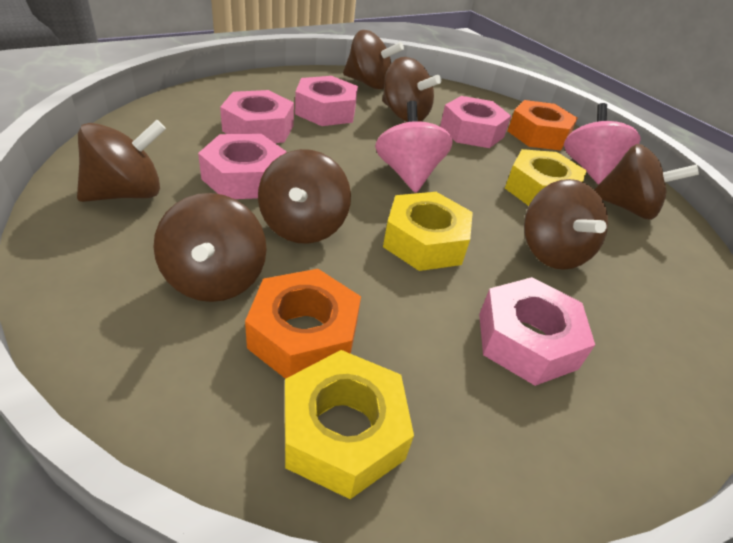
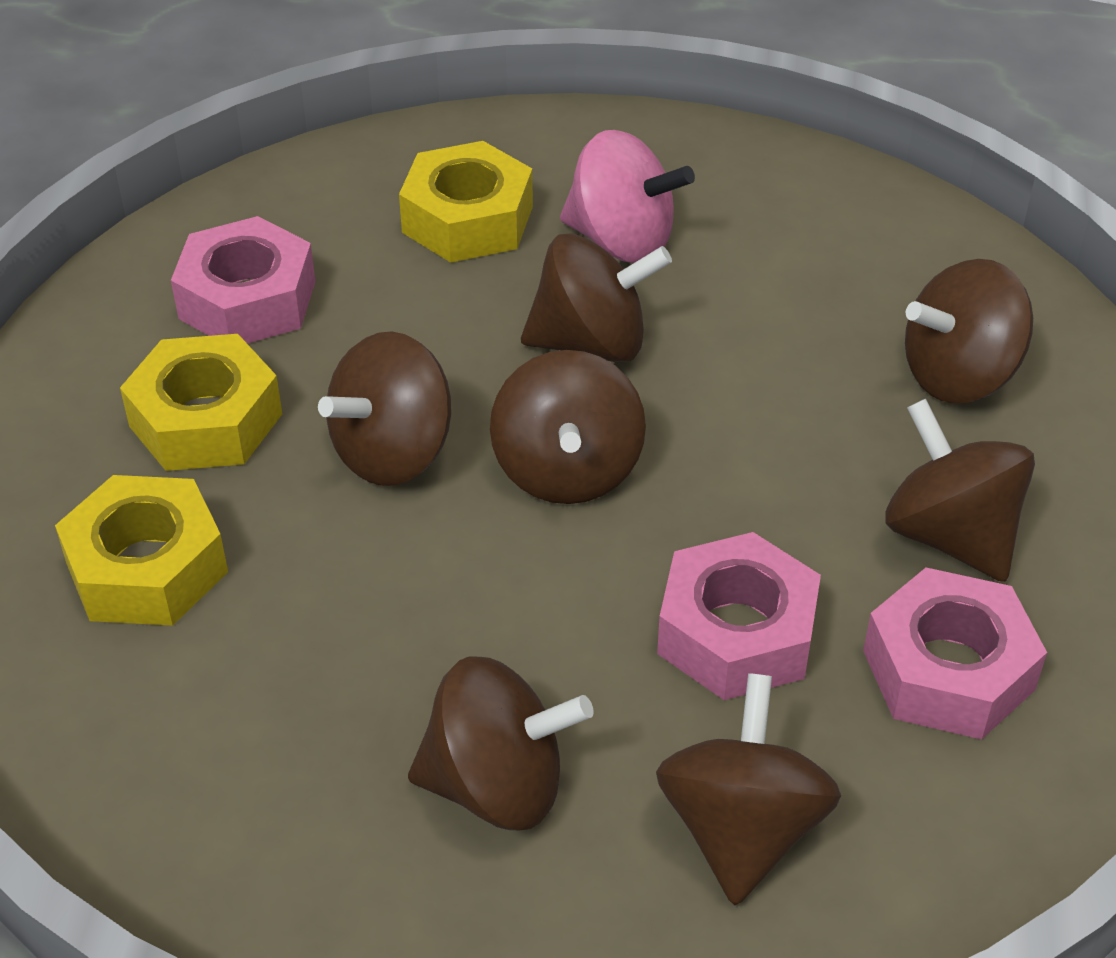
orange nut: 2 -> 0
pink nut: 5 -> 3
pink spinning top: 2 -> 1

